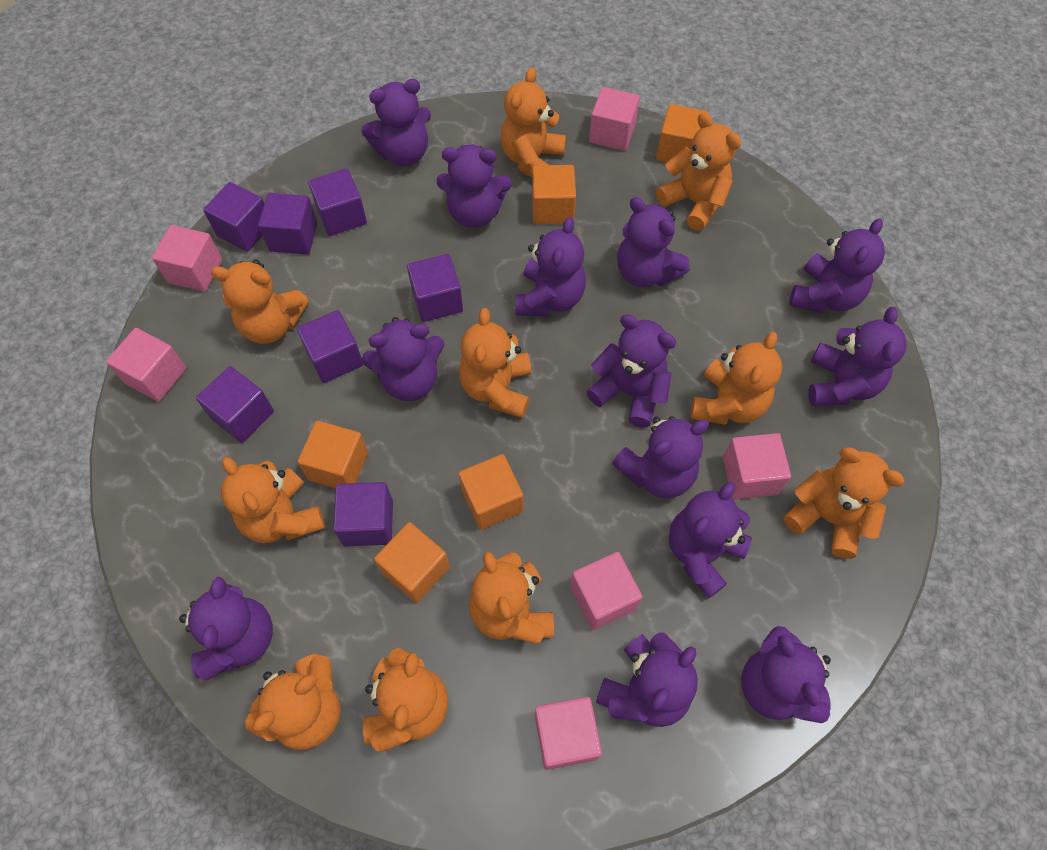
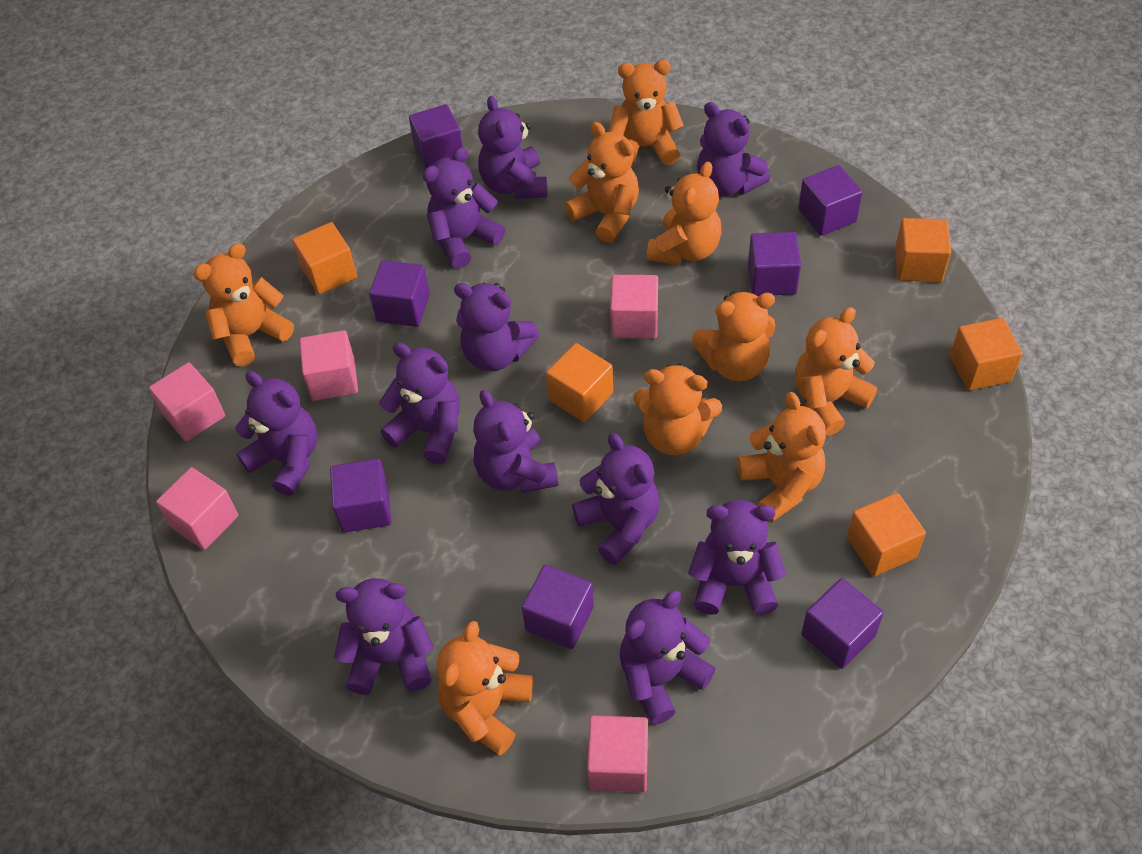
orange teddy bear: 10 -> 9
pink cube: 6 -> 5
purple teddy bear: 13 -> 11

